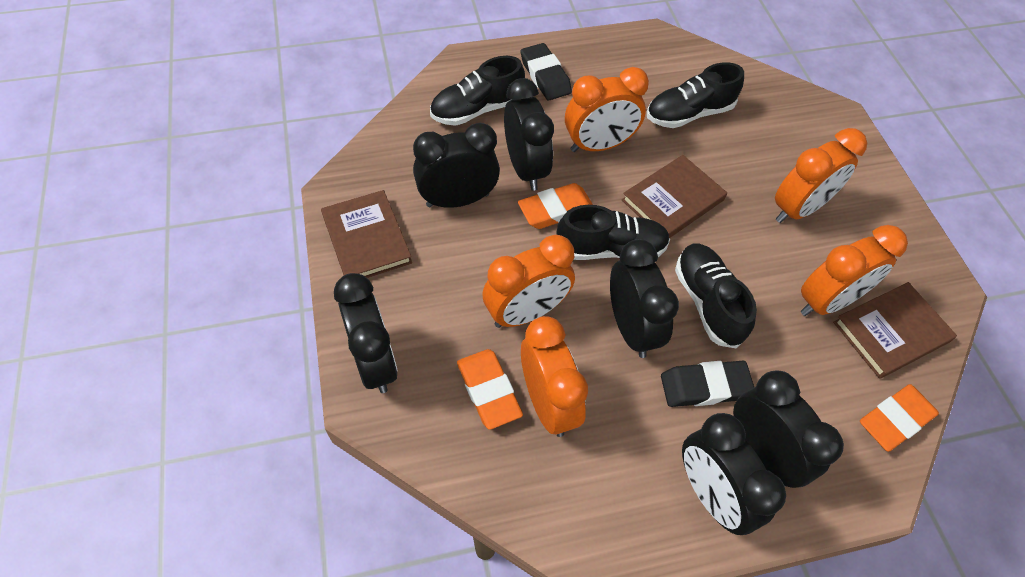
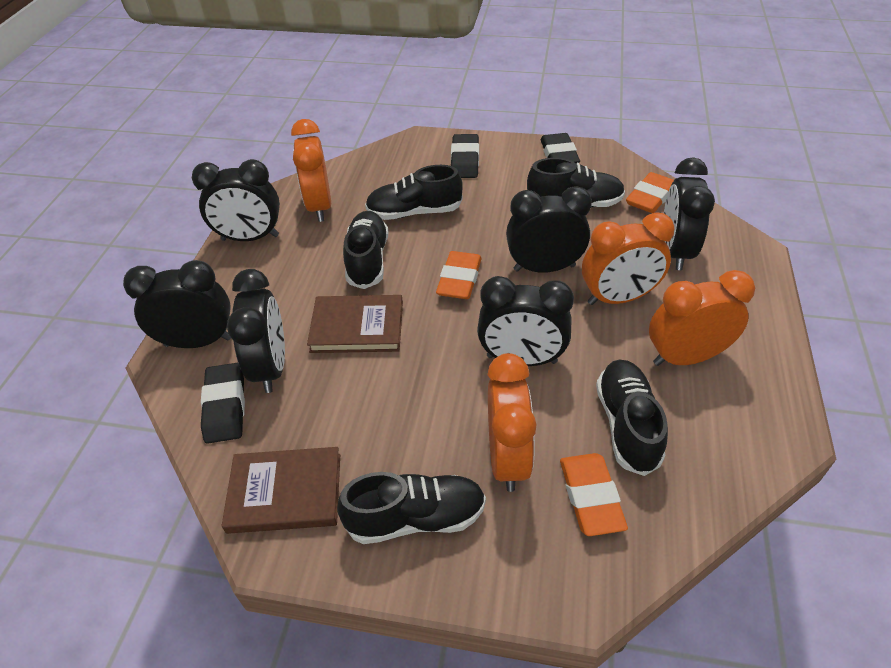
black eraser: 2 -> 3
black shoe: 4 -> 5
brown book: 3 -> 2
orange clock: 5 -> 4

